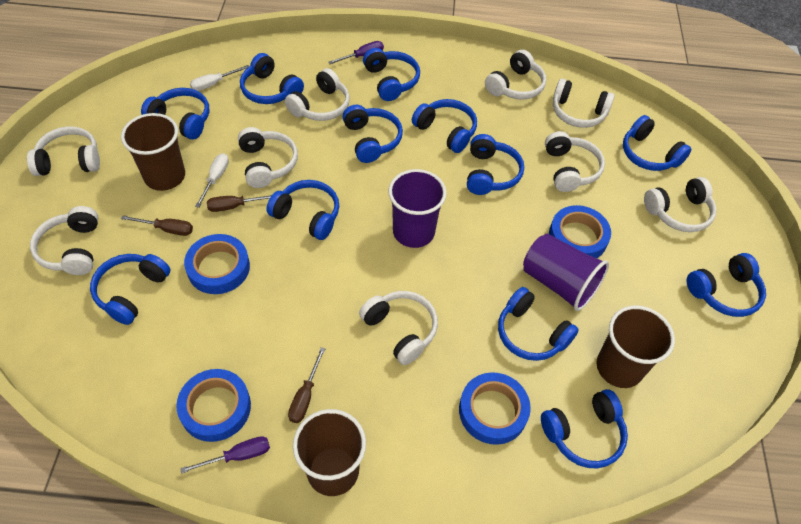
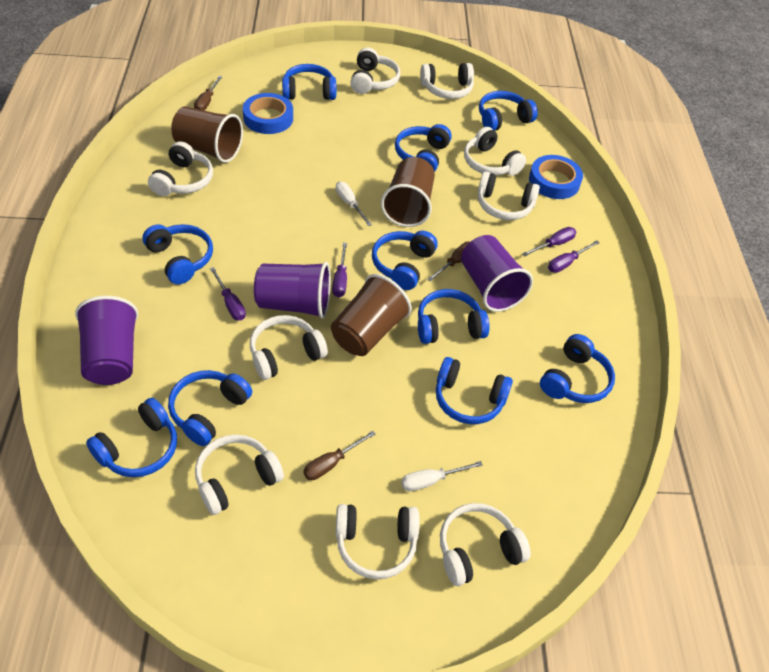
blue headphones: 12 -> 10
blue tape: 4 -> 2
purple cup: 2 -> 3
purple screwdriver: 2 -> 4

